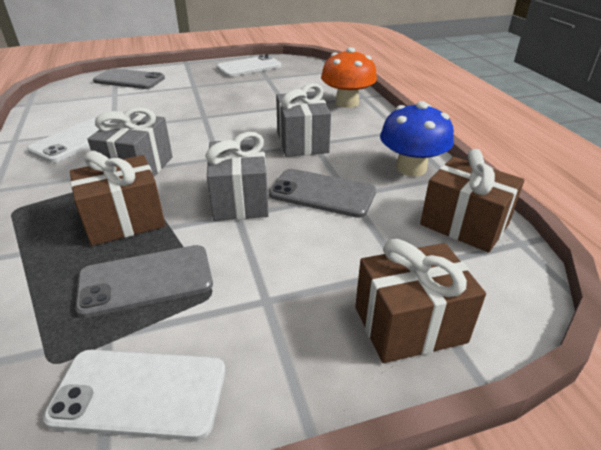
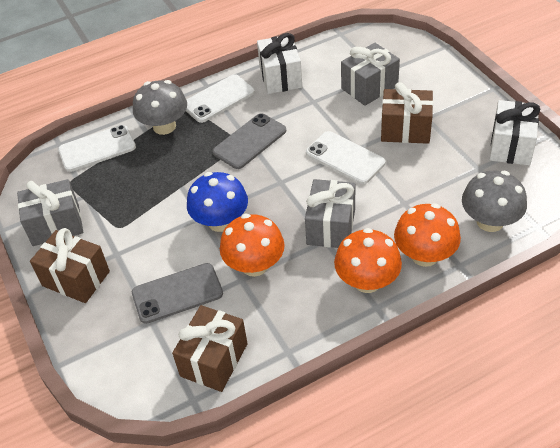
grey mushroom: 0 -> 2
grey phone: 3 -> 2
orange mushroom: 1 -> 3
white gift: 0 -> 2

